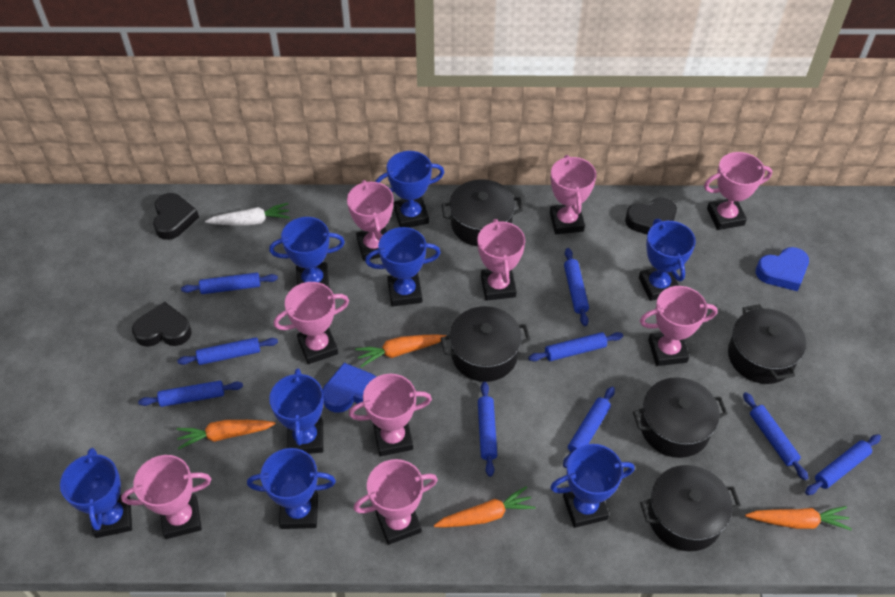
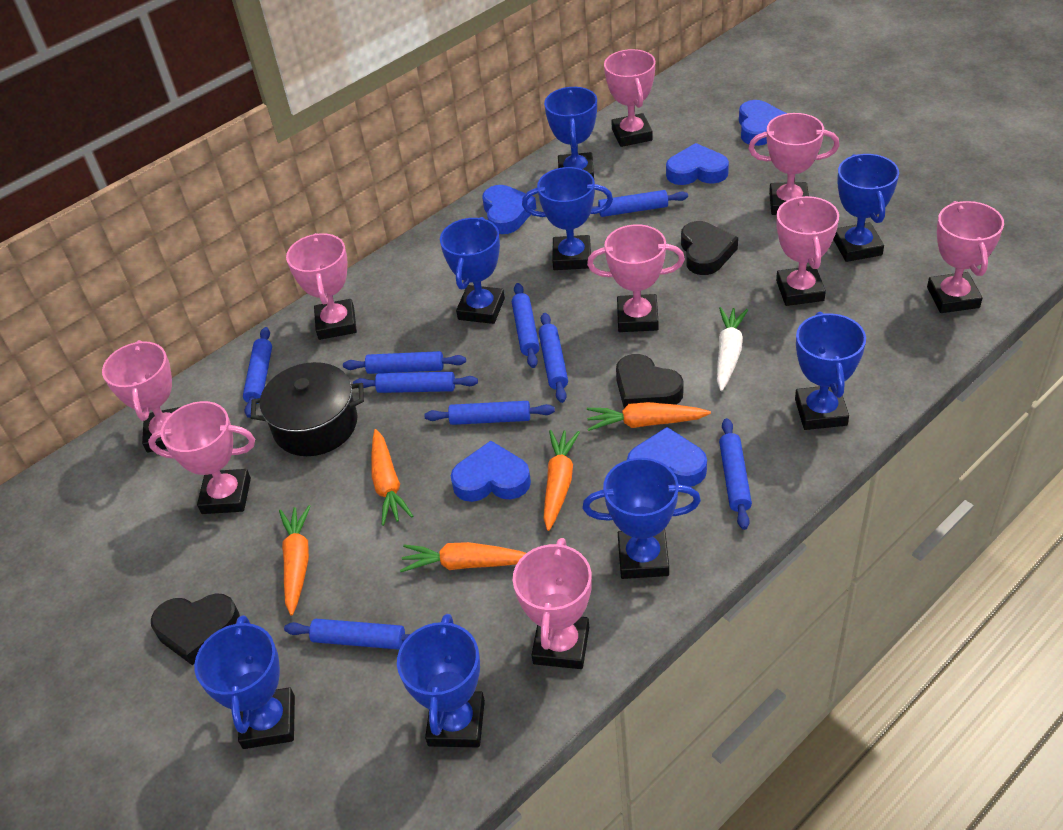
black pot: 5 -> 1
blue heart: 2 -> 5
orange carrot: 4 -> 5

